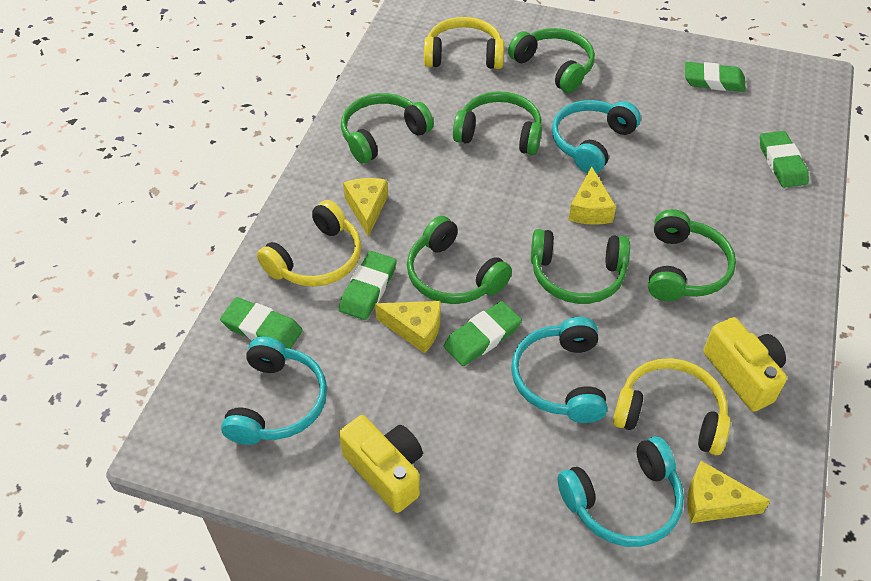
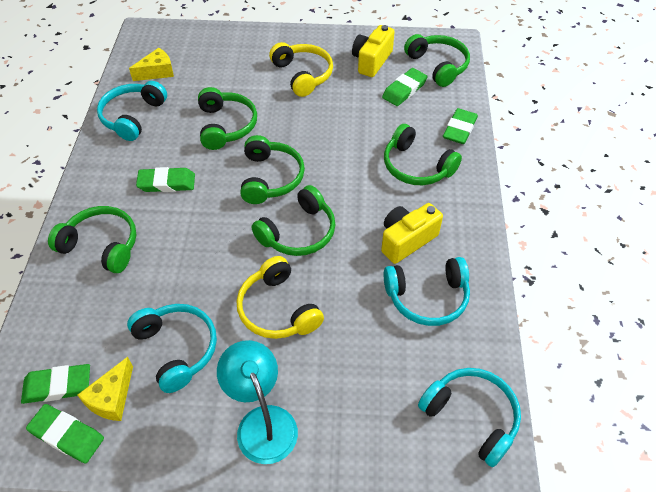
turquoise lamp: 0 -> 1
yellow cheese: 4 -> 2
yellow headphones: 3 -> 2

